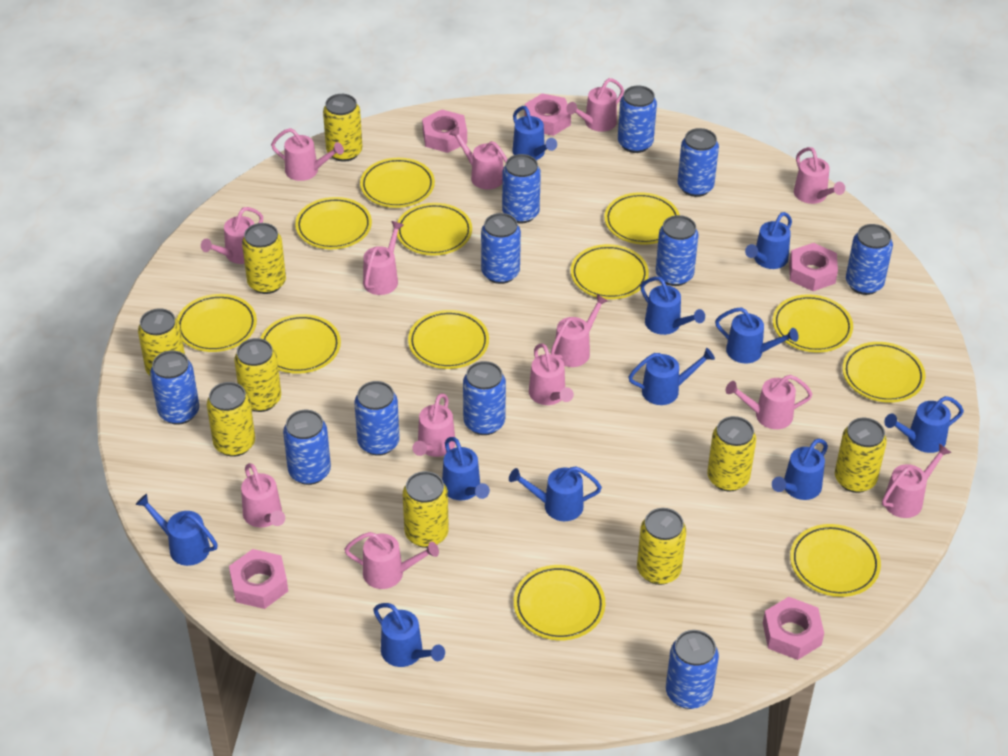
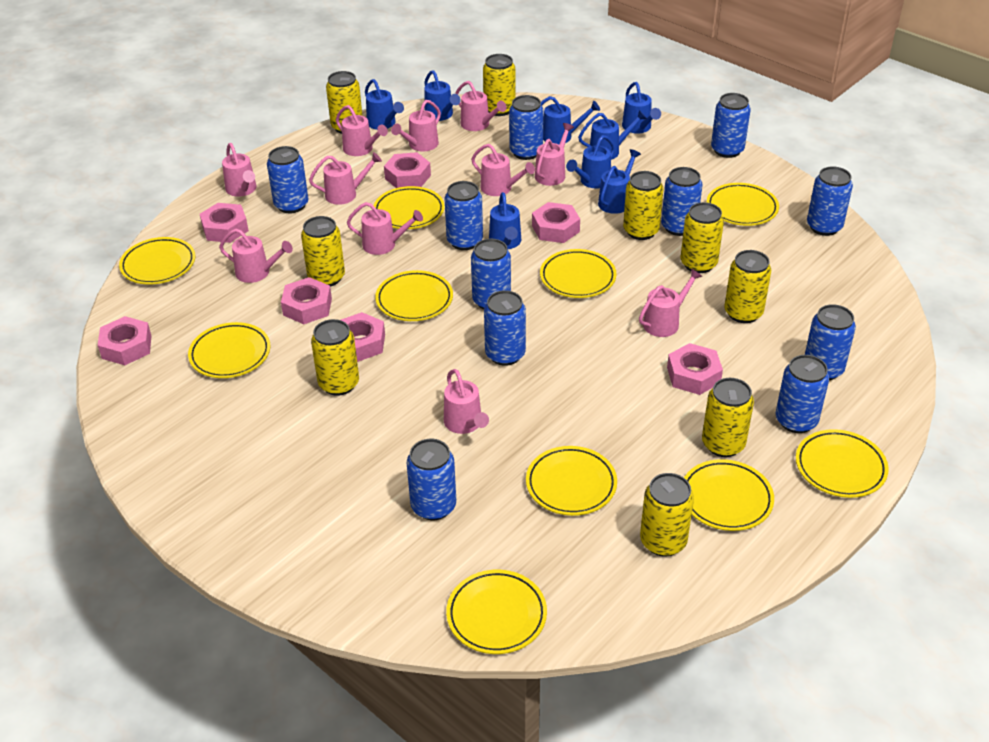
blue watering can: 11 -> 8
pink nut: 5 -> 7
pink watering can: 13 -> 11
yellow plate: 12 -> 10

